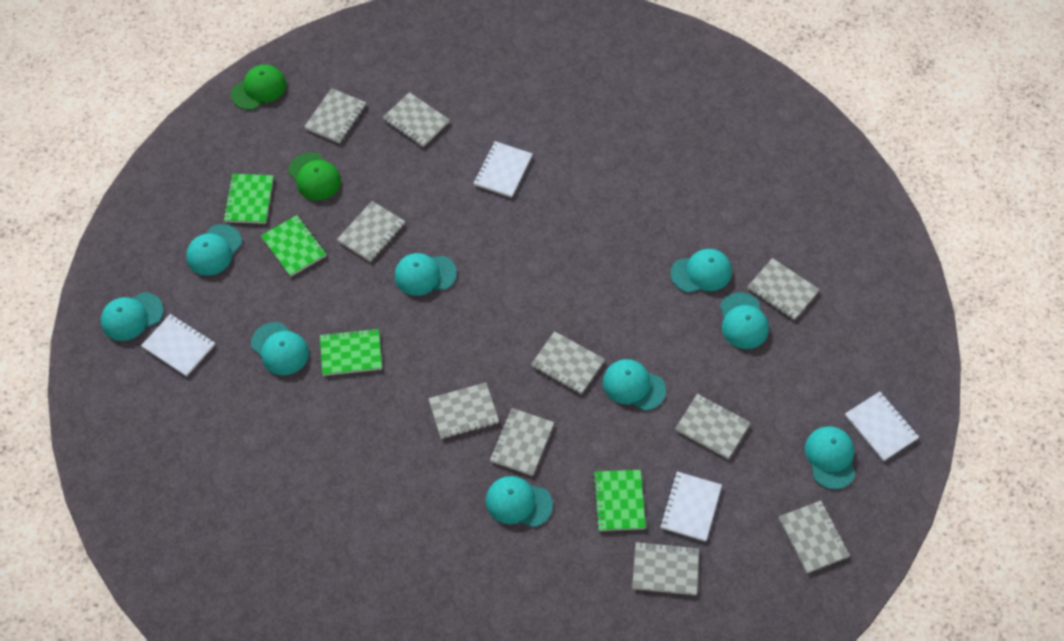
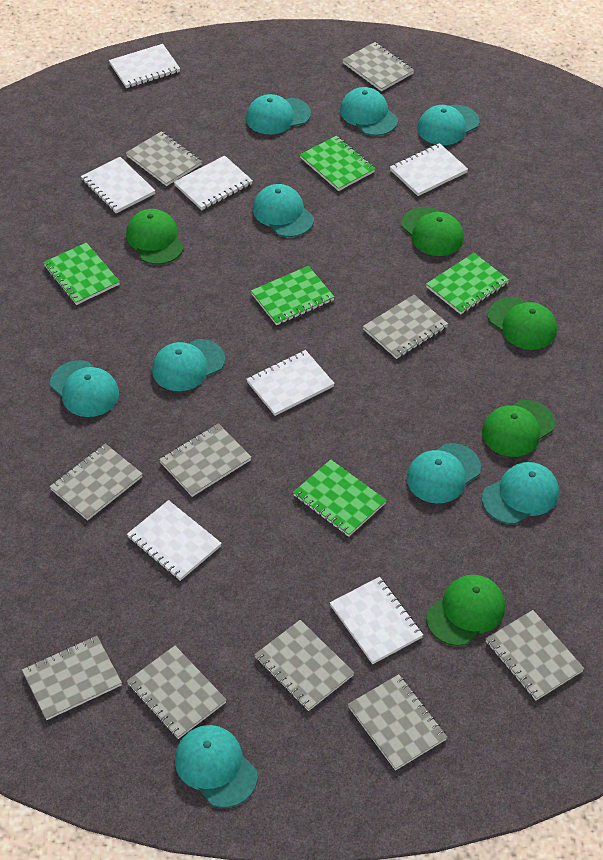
green cap: 2 -> 5
green notebook: 4 -> 5
white notebook: 4 -> 7

